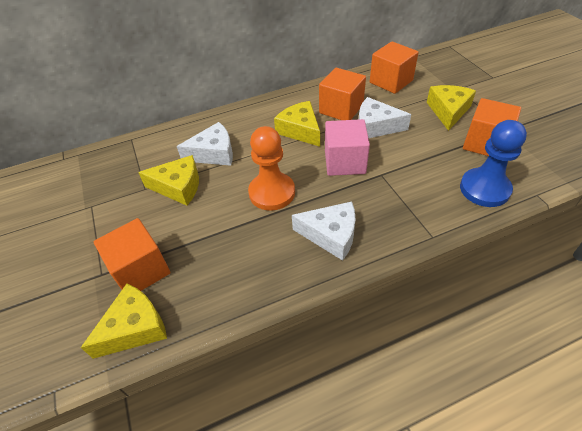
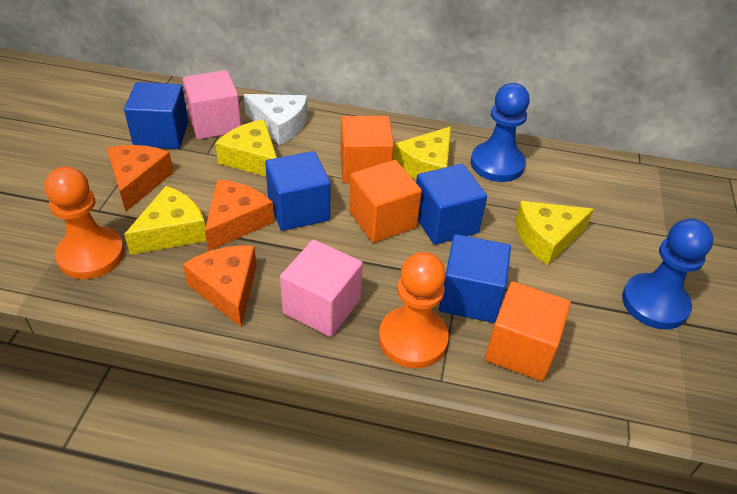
blue cube: 0 -> 4
blue pawn: 1 -> 2
orange cheese: 0 -> 3
orange cube: 4 -> 3
orange pawn: 1 -> 2
pink cube: 1 -> 2
white cheese: 3 -> 1

